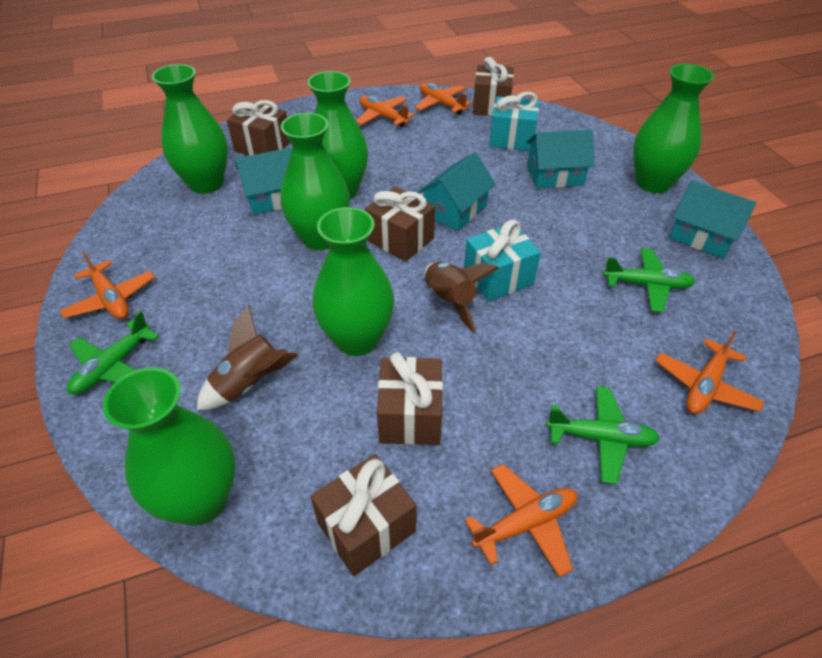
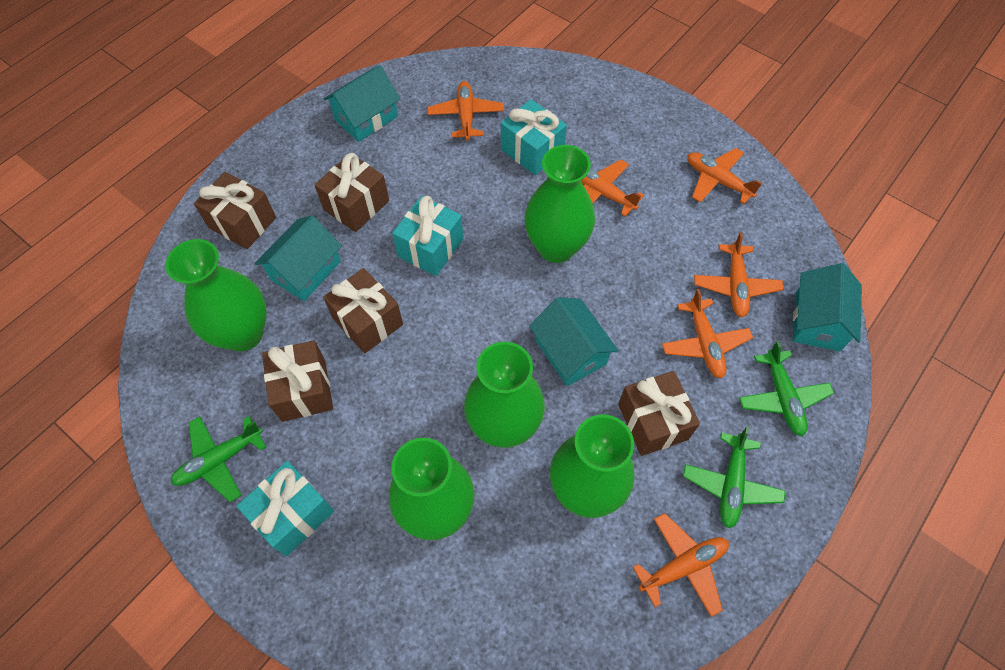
brown rocket: 2 -> 0
green vase: 6 -> 5
orange plane: 5 -> 6
turquoise gift: 2 -> 3

